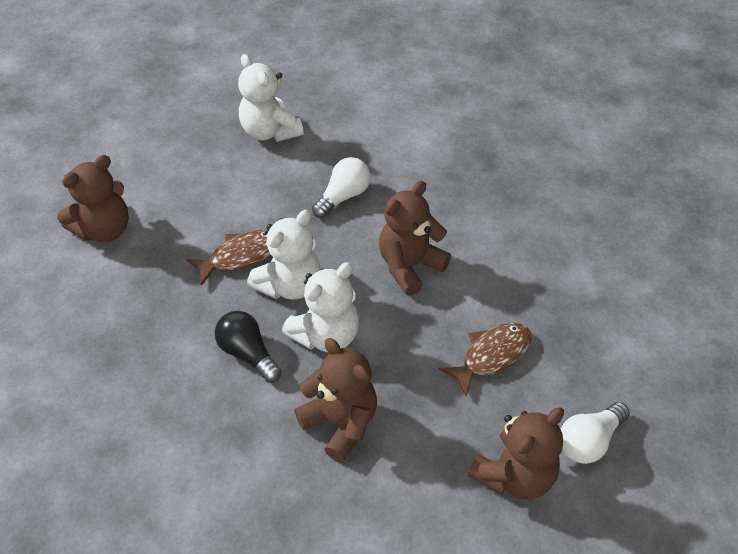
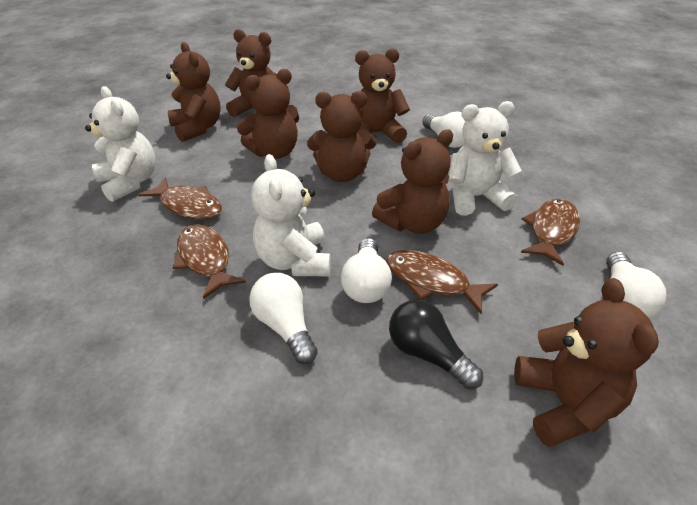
brown fish: 2 -> 4
brown teddy bear: 4 -> 7
white light bulb: 2 -> 4

